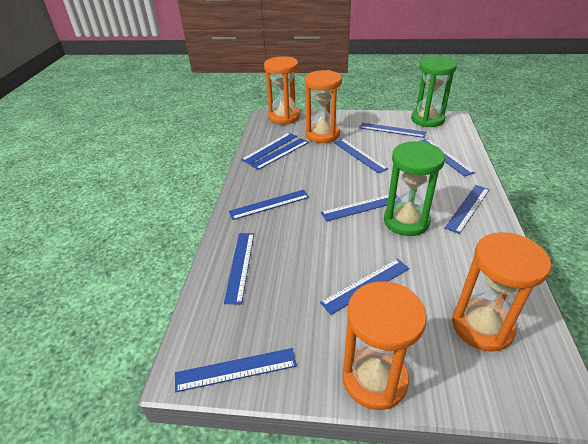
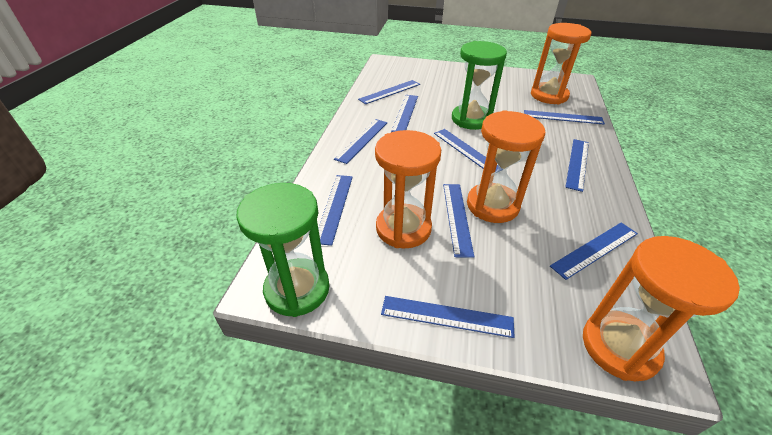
blue ruler: 11 -> 10

